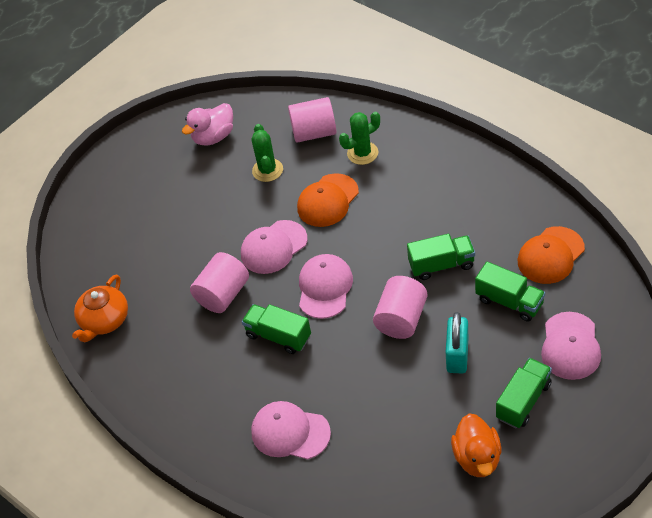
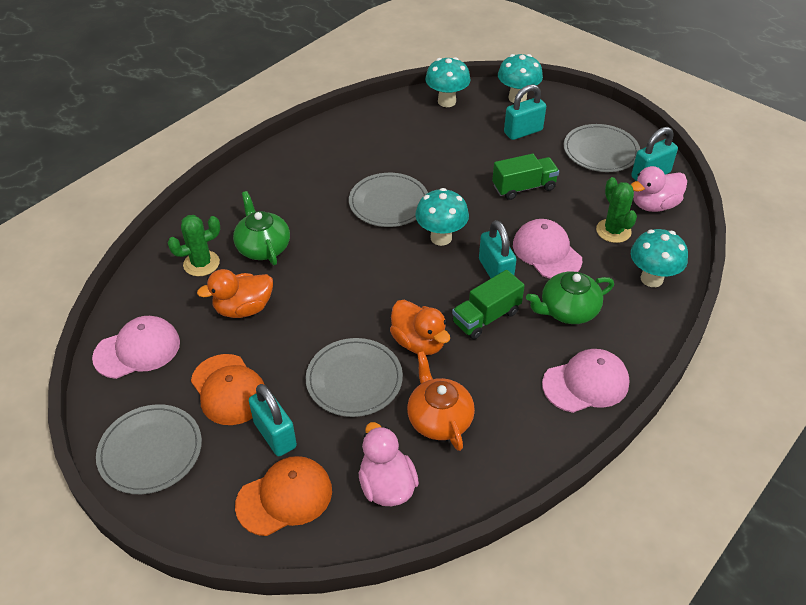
green teapot: 0 -> 2
green truck: 4 -> 2
grey plate: 0 -> 4
orange duck: 1 -> 2
pink cap: 4 -> 3
pink cylinder: 3 -> 0
pink duck: 1 -> 2
turquoise mushroom: 0 -> 4
turquoise padlock: 1 -> 4

